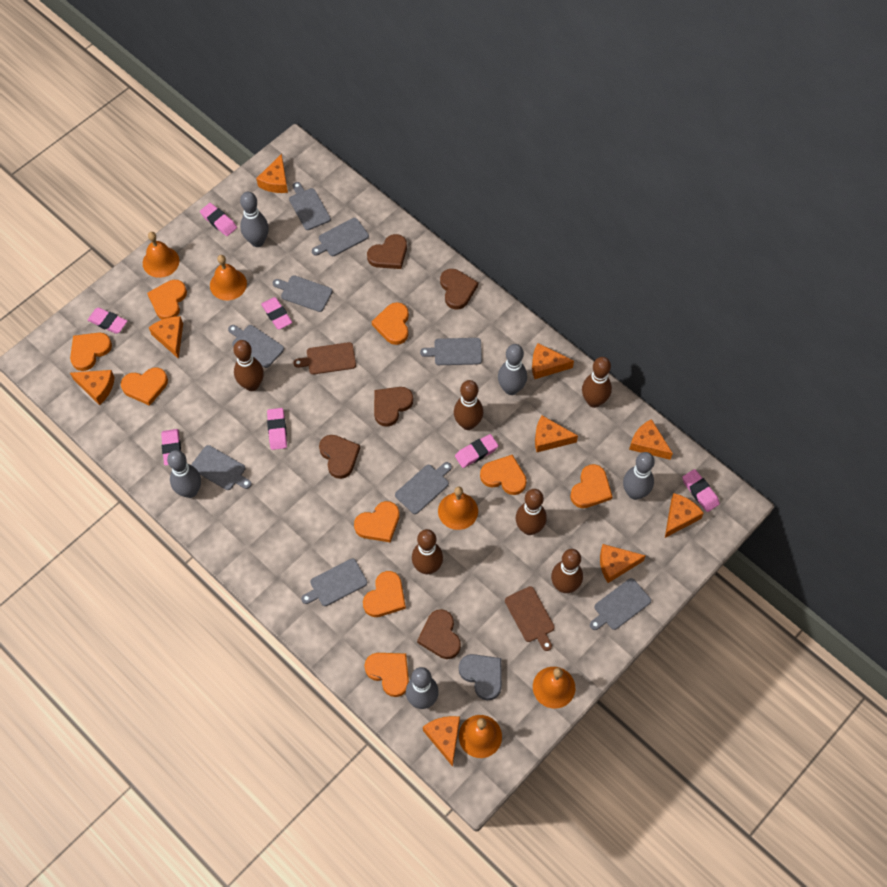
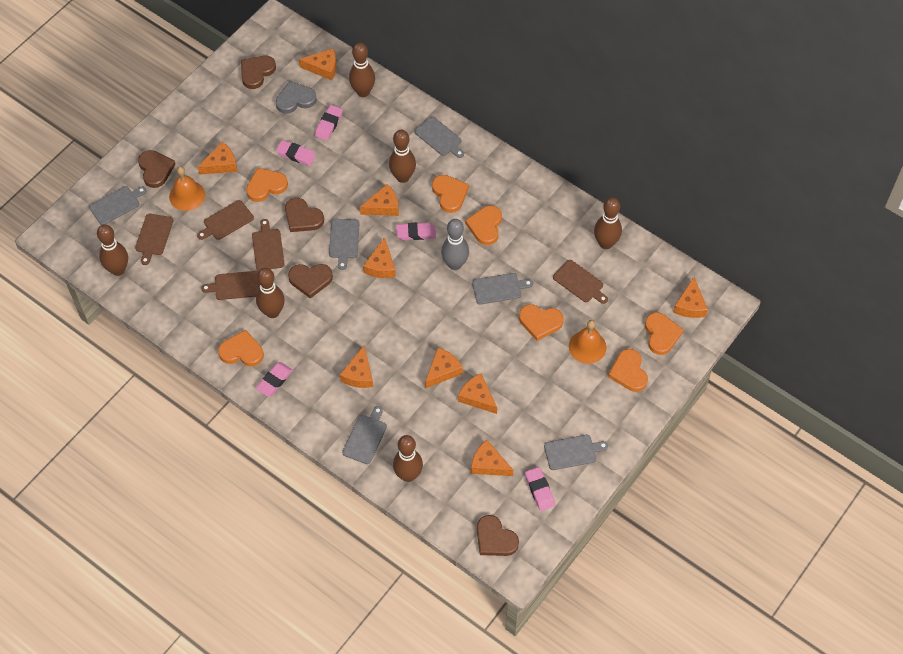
brown cutting board: 2 -> 5
grey bowling pin: 5 -> 1
grey cutting board: 9 -> 6
orange bell: 5 -> 2
orange heart: 9 -> 7
pink eraser: 7 -> 5

